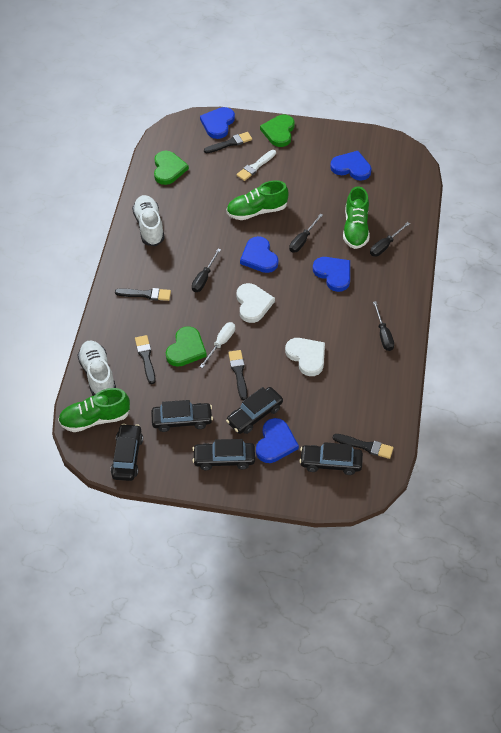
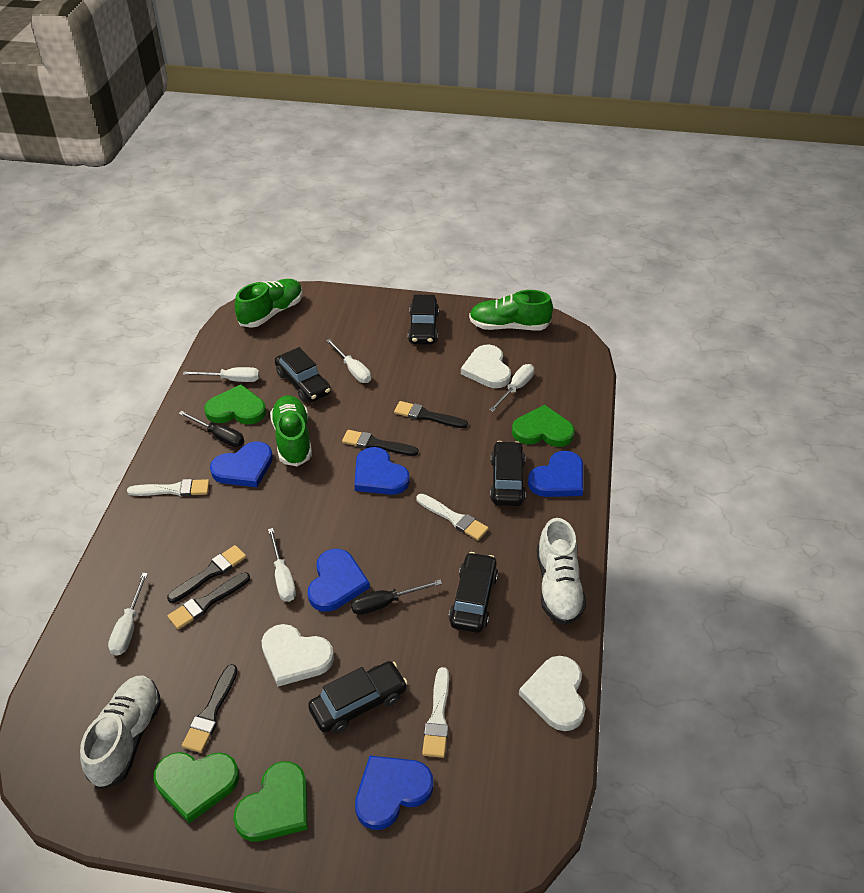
black screwdriver: 4 -> 2
green heart: 3 -> 4
white brush: 1 -> 3
white heart: 2 -> 3
white screwdriver: 1 -> 5

